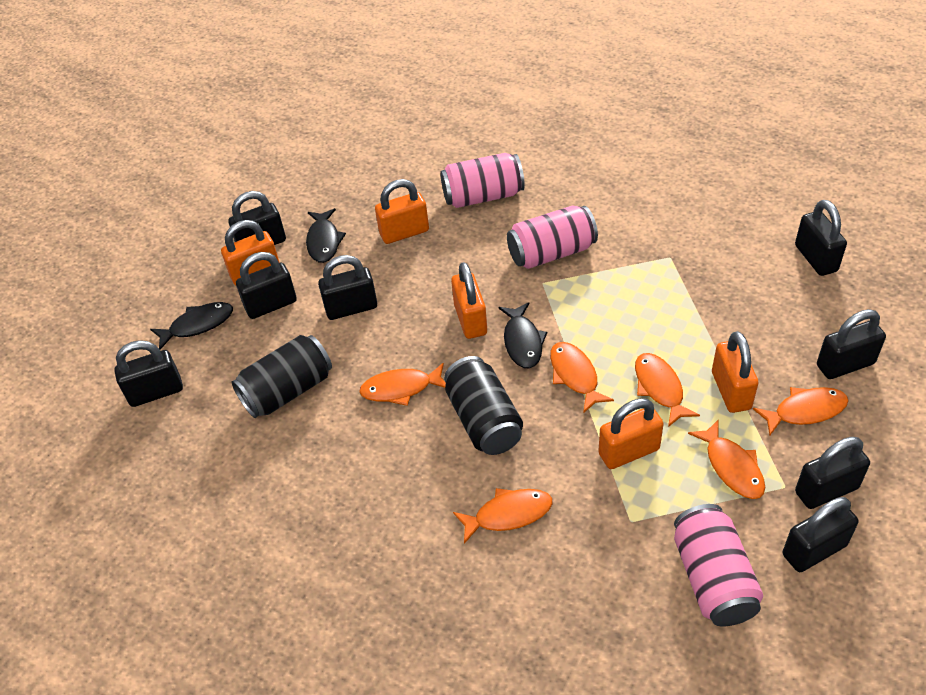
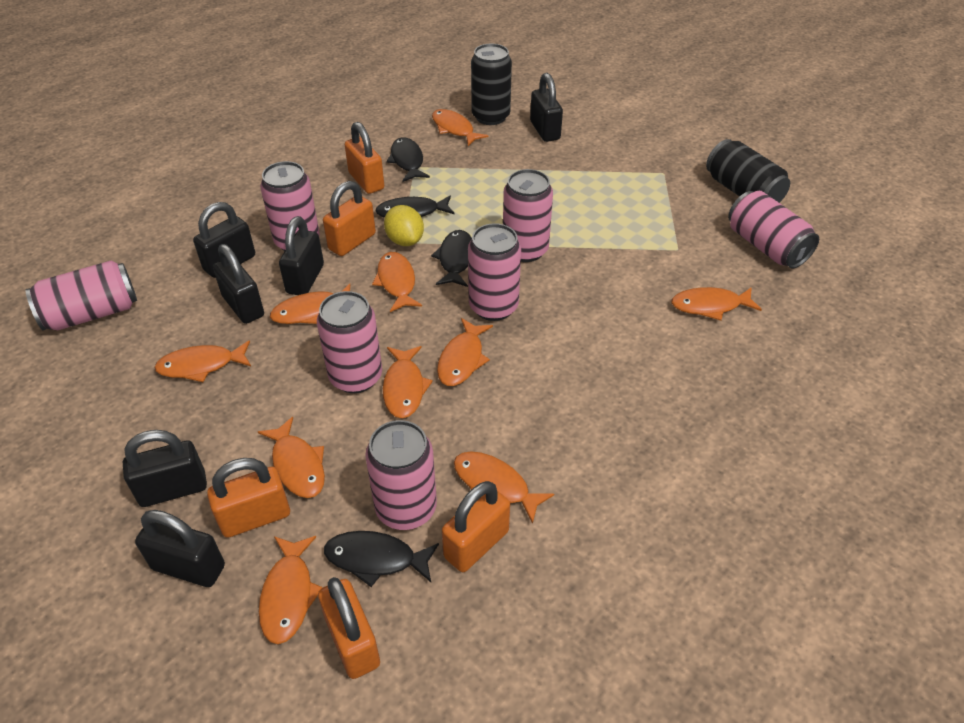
black fish: 3 -> 4
black padlock: 8 -> 6
orange fish: 6 -> 10
pink can: 3 -> 7
yellow lemon: 0 -> 1

